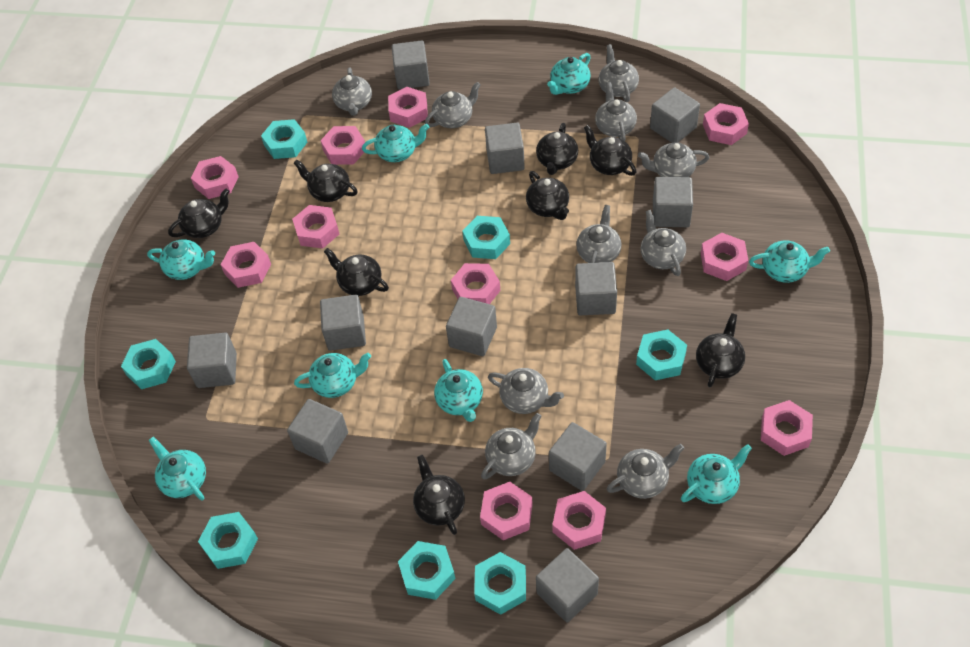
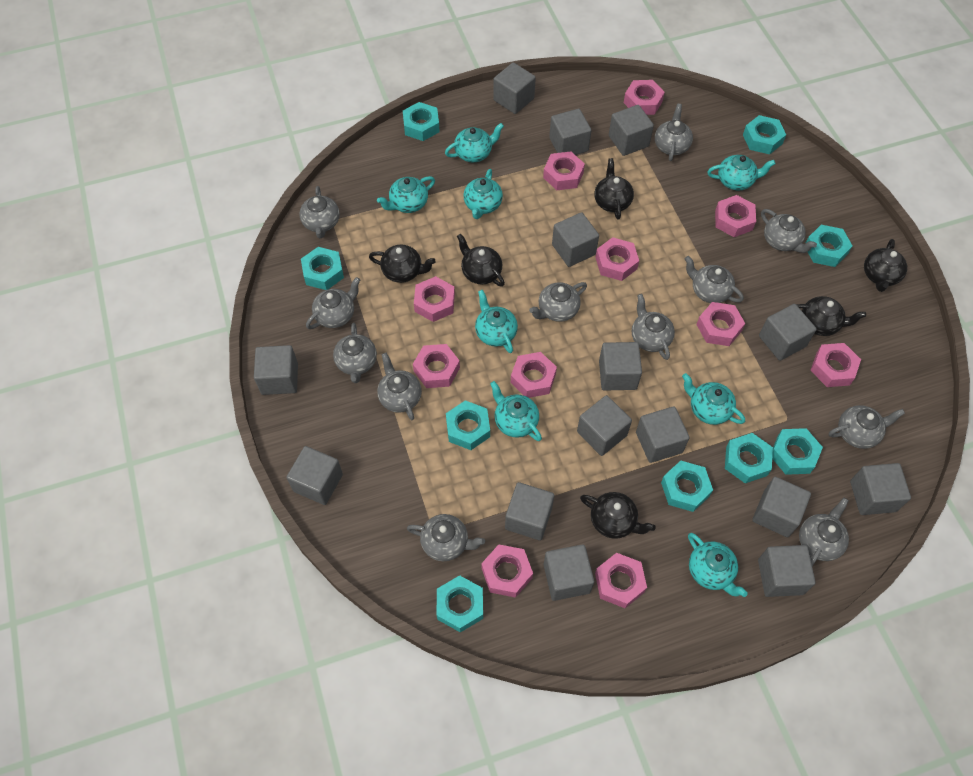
black teapot: 8 -> 6
grey cube: 11 -> 15
grey teapot: 10 -> 12
turquoise nut: 7 -> 9

